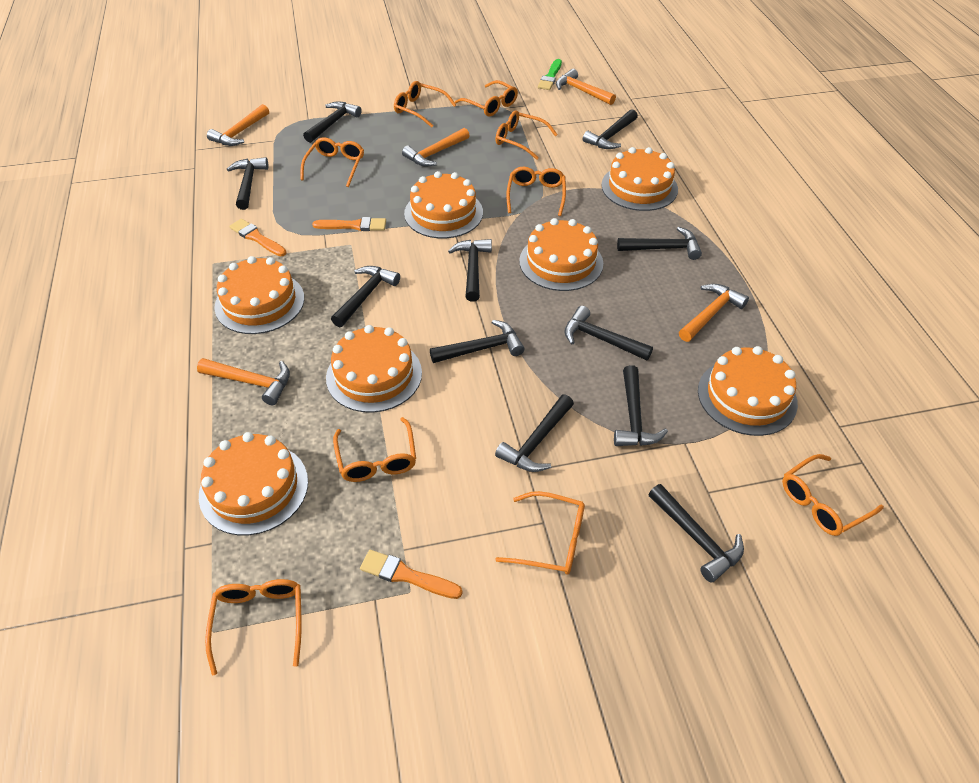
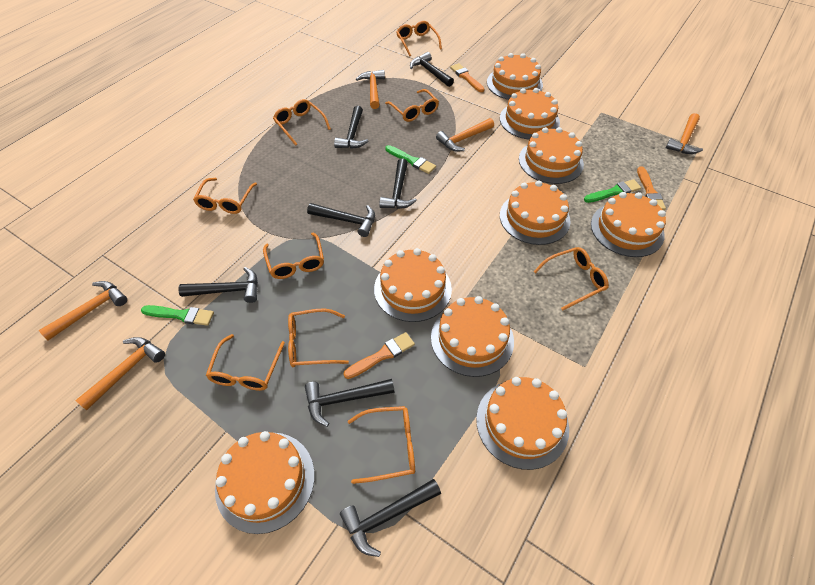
black hammer: 11 -> 7
green brush: 1 -> 3
orange cake: 7 -> 9

